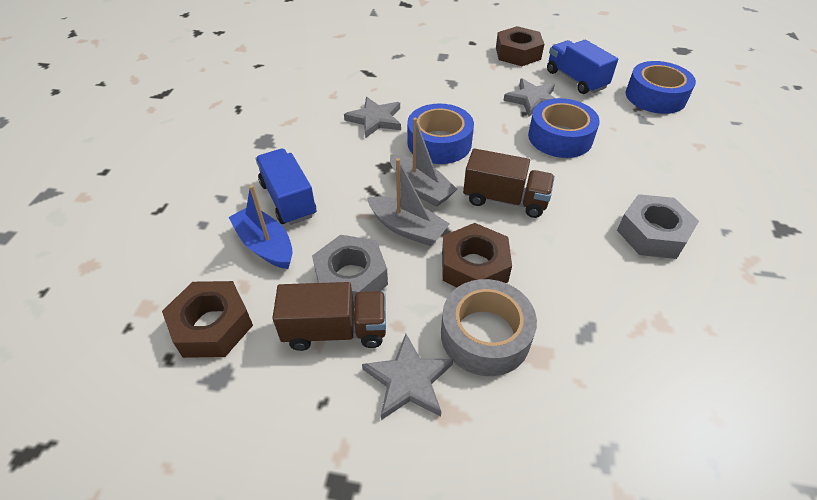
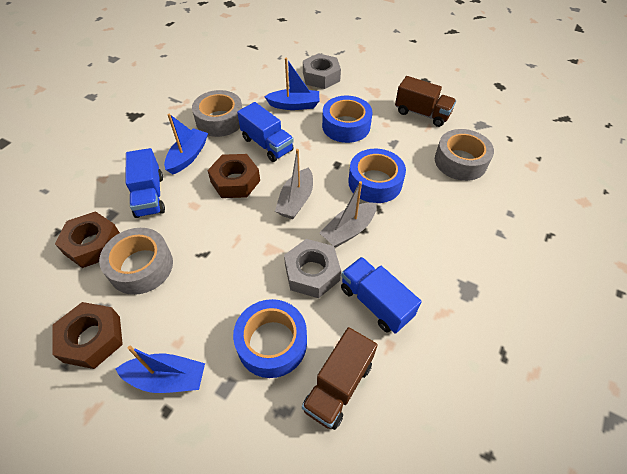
blue boat: 1 -> 3
blue truck: 2 -> 3
grey star: 3 -> 0
grey tape: 1 -> 3

